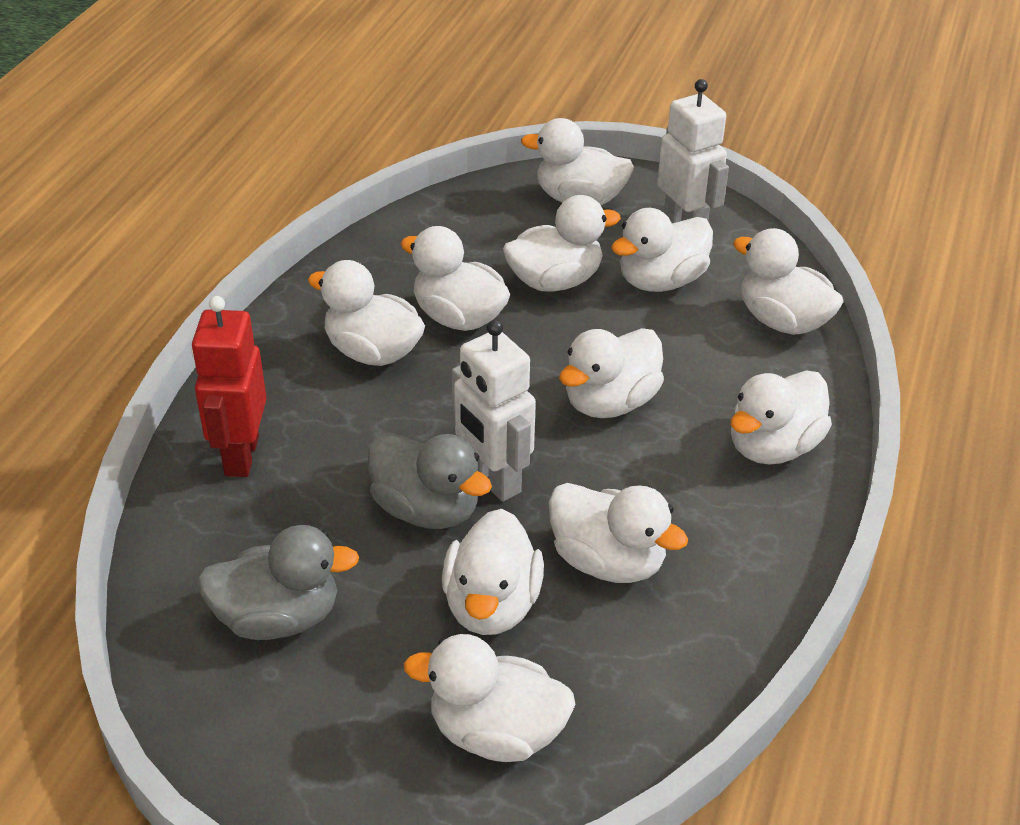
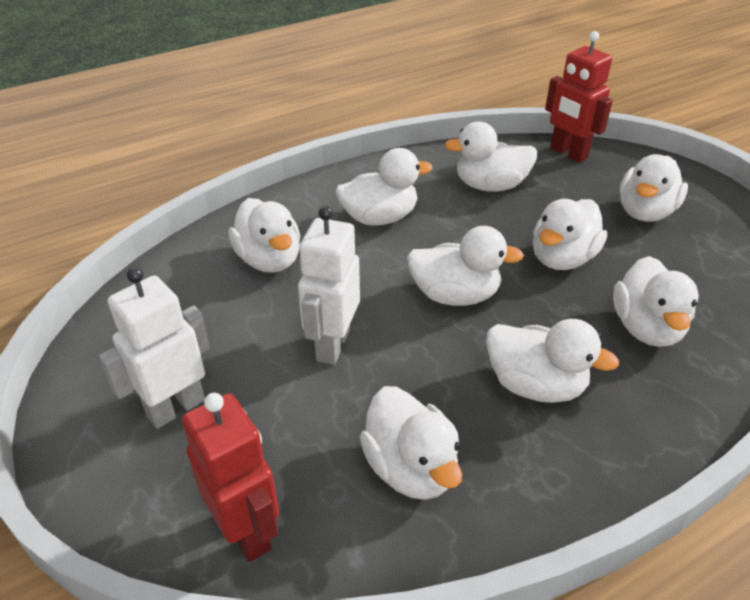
grey duck: 2 -> 0
red robot: 1 -> 2
white duck: 11 -> 9

